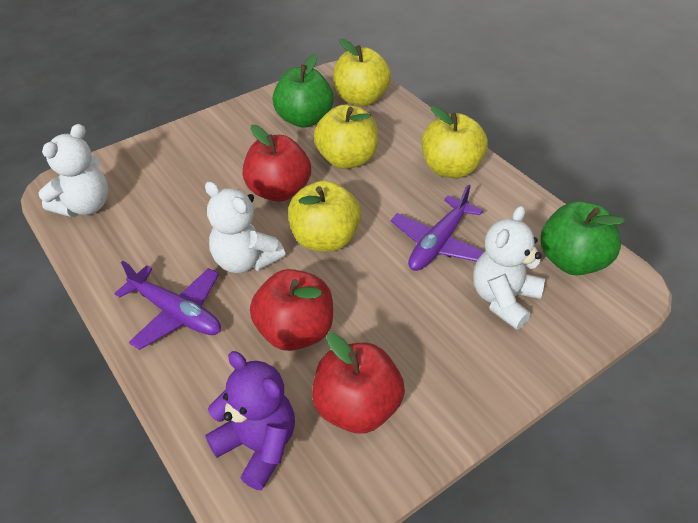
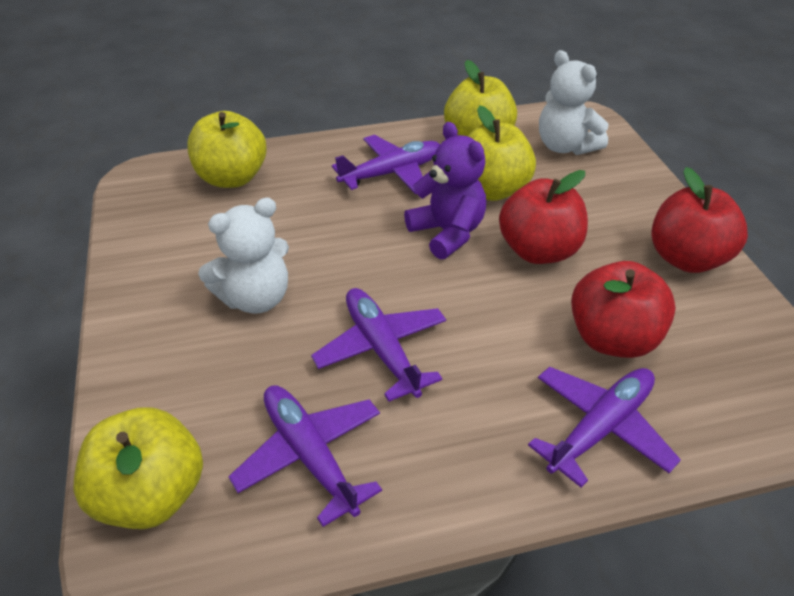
green apple: 2 -> 0
purple plane: 2 -> 4
white teddy bear: 3 -> 2

